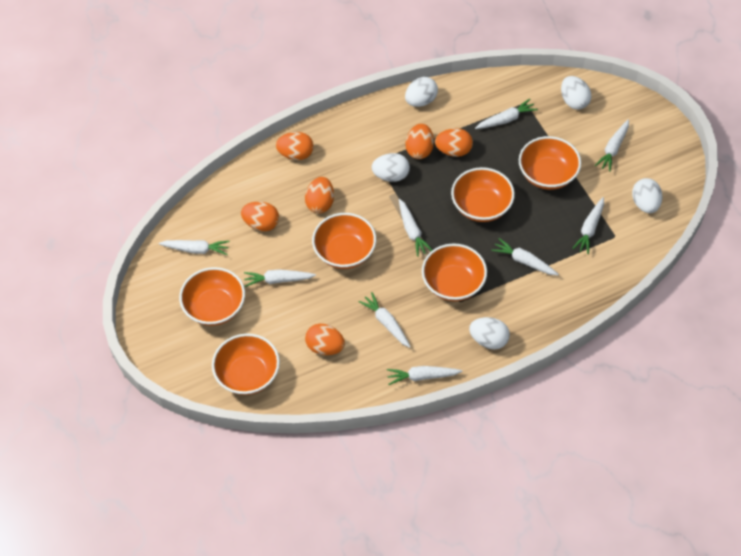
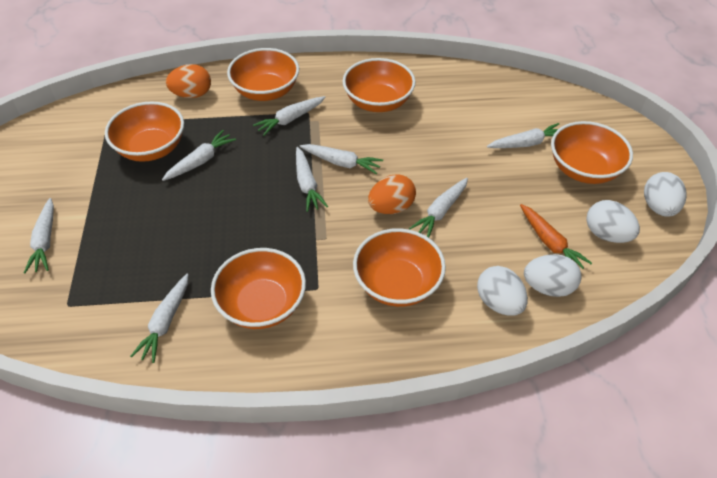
orange carrot: 0 -> 1
orange egg: 6 -> 2
white carrot: 9 -> 8
white egg: 5 -> 4

